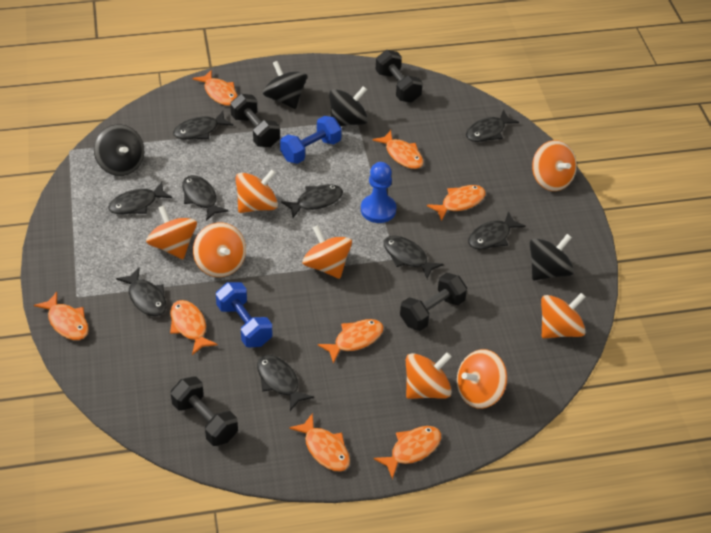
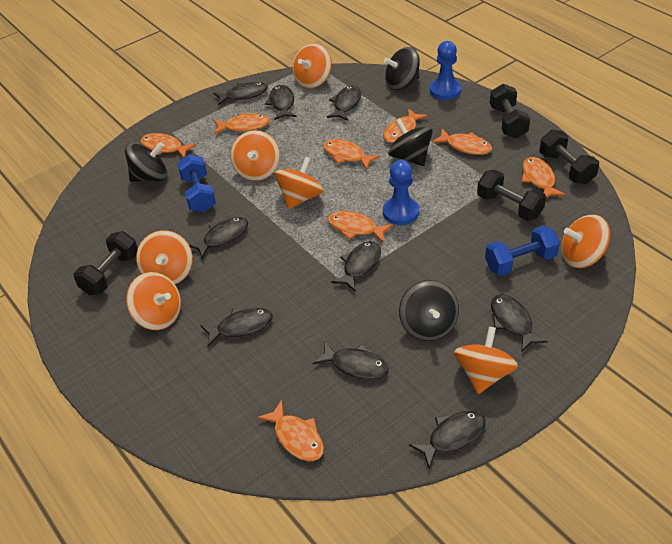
blue pawn: 1 -> 2
orange spinning top: 8 -> 7

